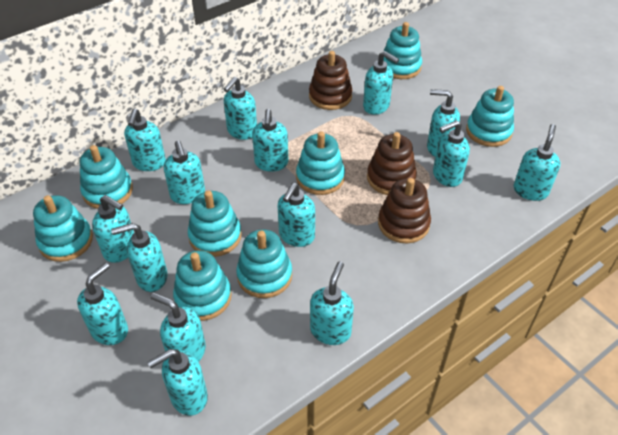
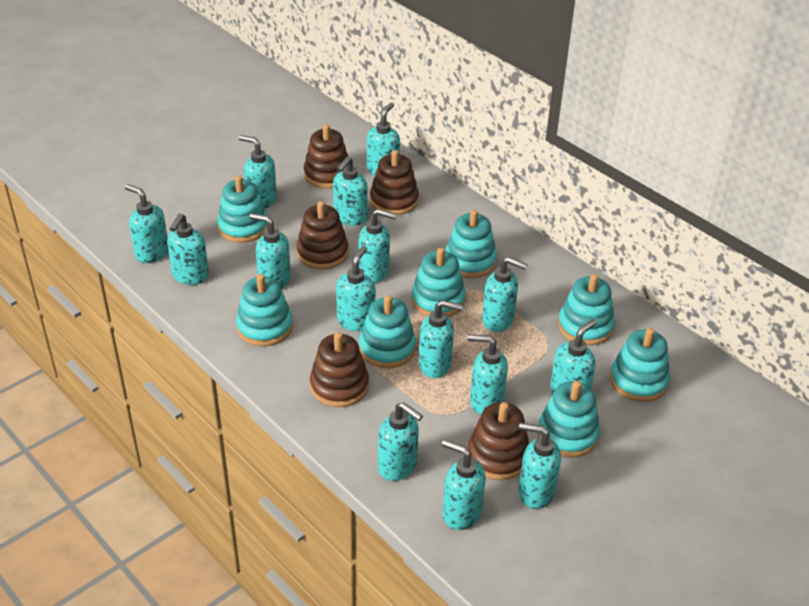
brown stacking toy: 3 -> 5

